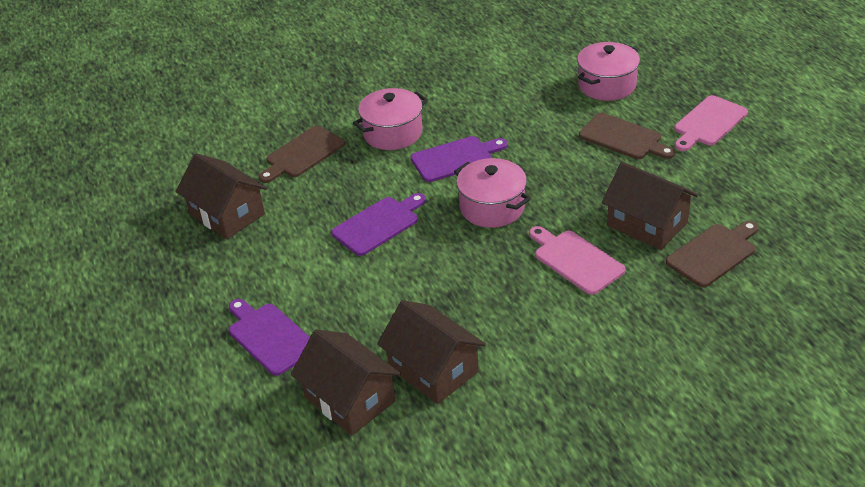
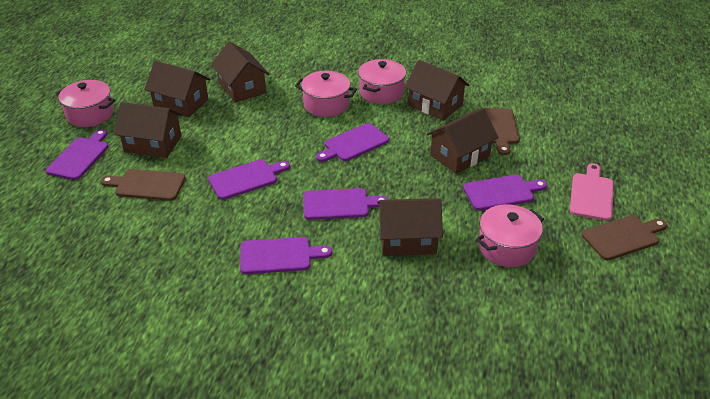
brown house: 4 -> 6
pink cutting board: 2 -> 1
pink pot: 3 -> 4
purple cutting board: 3 -> 6

